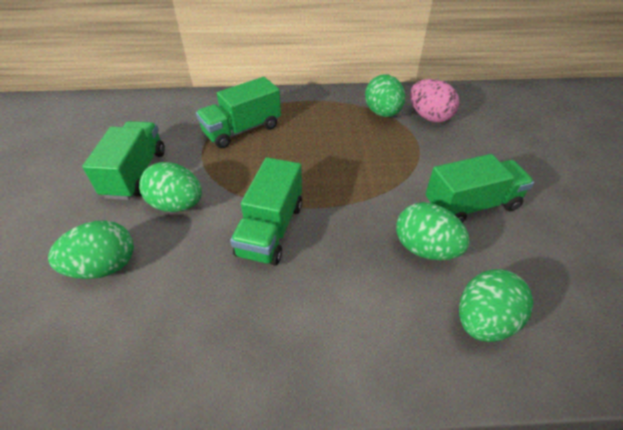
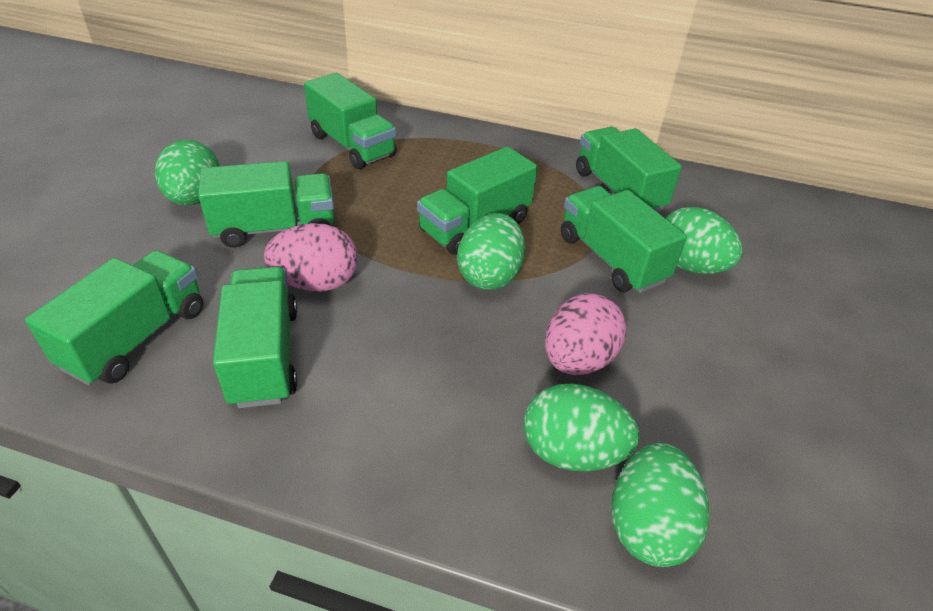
green truck: 4 -> 7
pink egg: 1 -> 2

